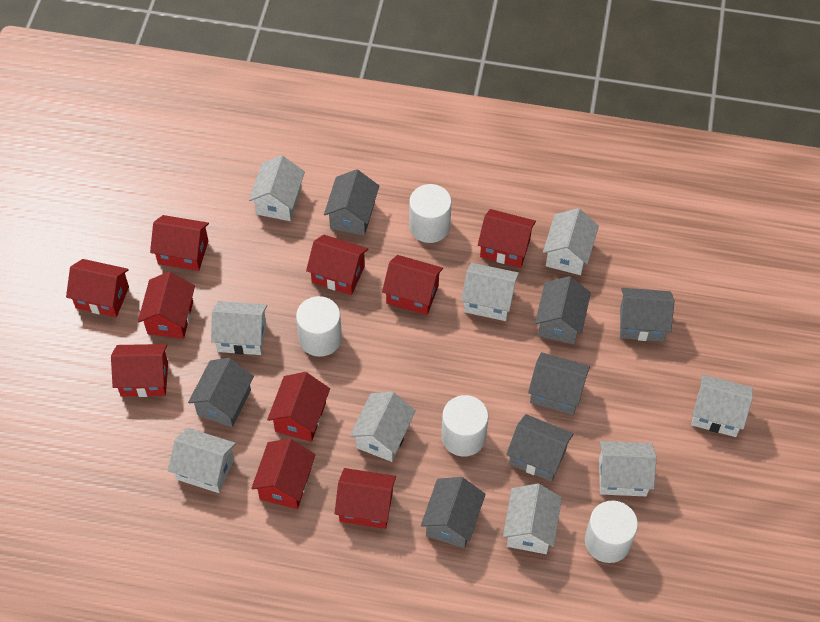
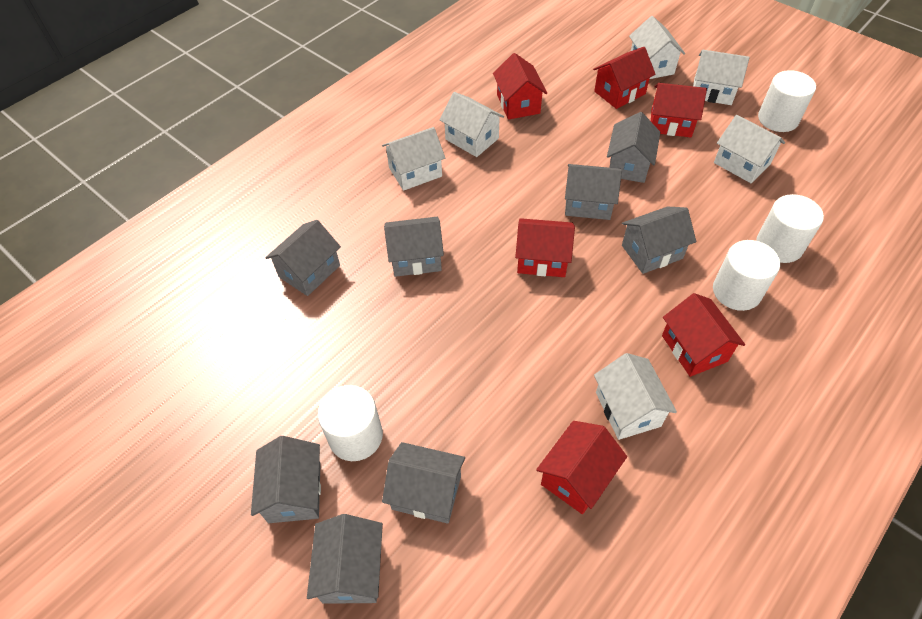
grey house: 7 -> 8
red house: 10 -> 6
white house: 9 -> 6

